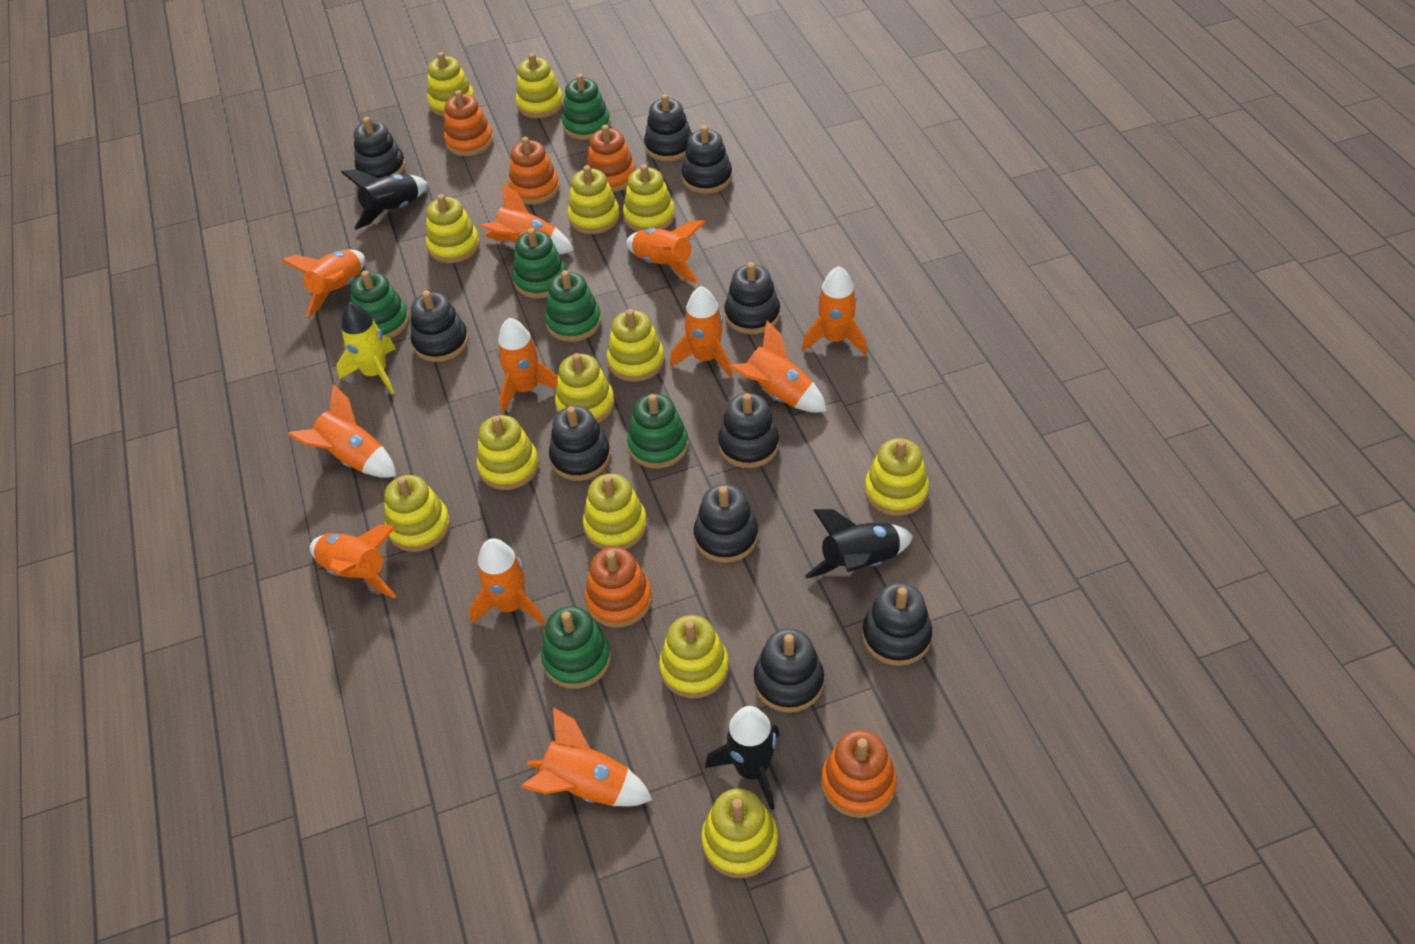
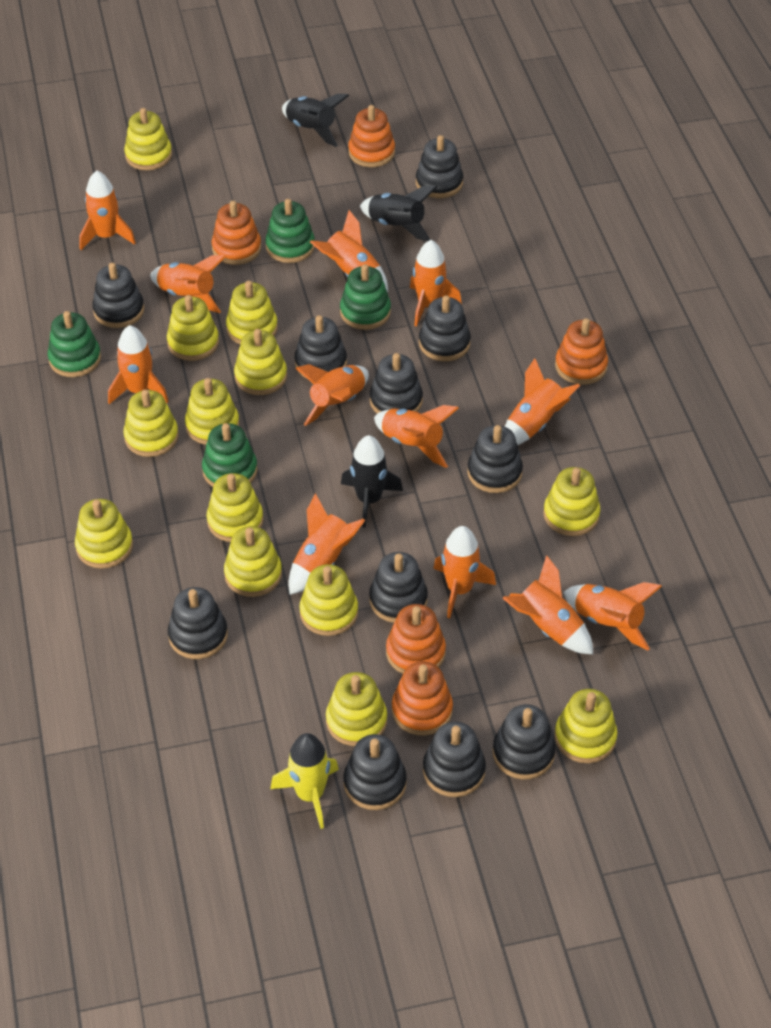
black stacking toy: 10 -> 11
green stacking toy: 6 -> 4
orange rocket: 11 -> 12

